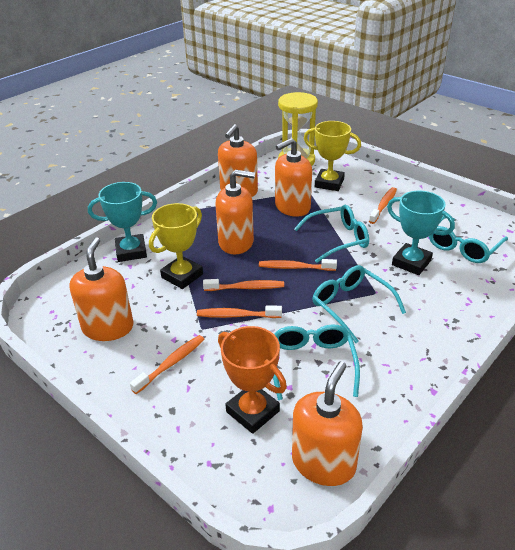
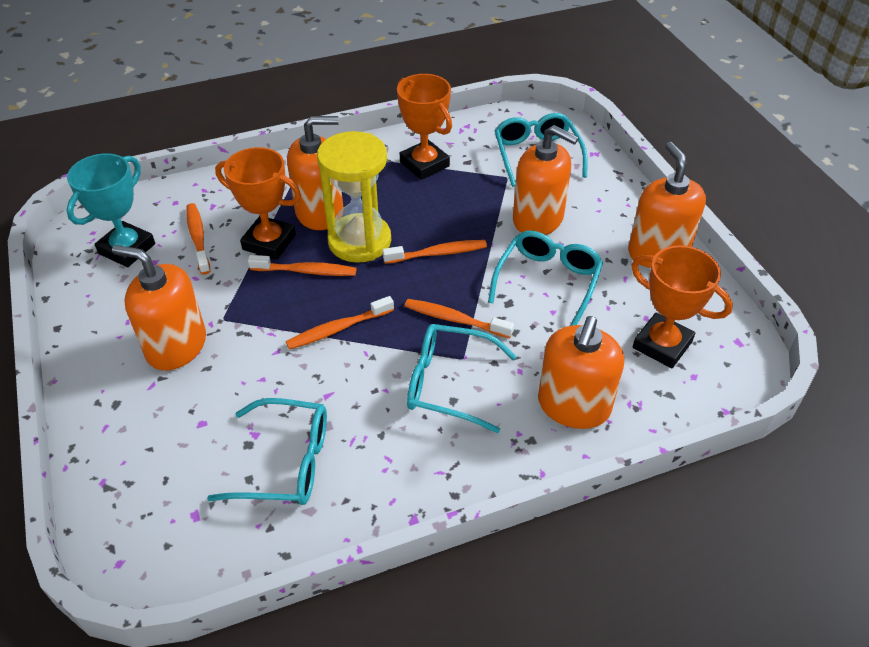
orange trophy: 1 -> 3
turquoise trophy: 2 -> 1
yellow trophy: 2 -> 0

